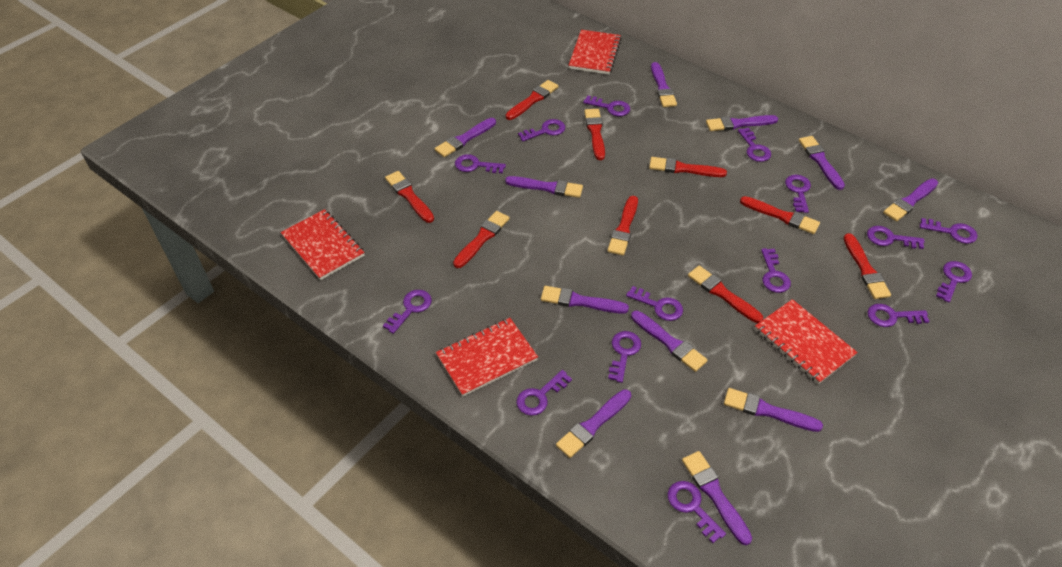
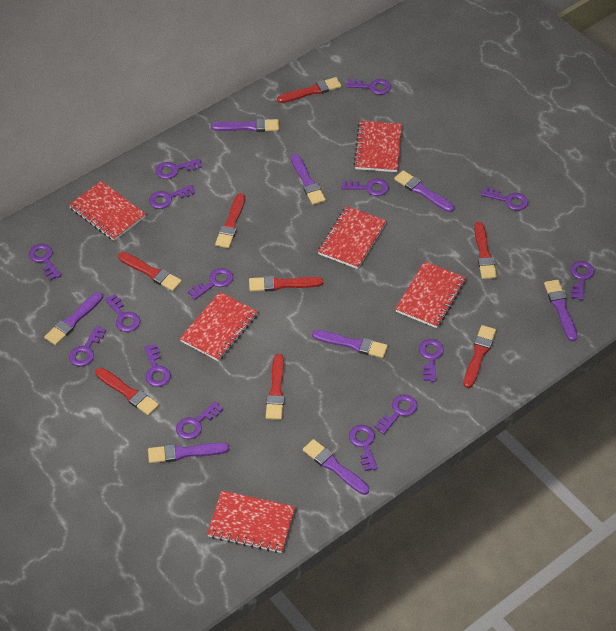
purple brush: 11 -> 8
red brush: 9 -> 8
red notebook: 4 -> 6

